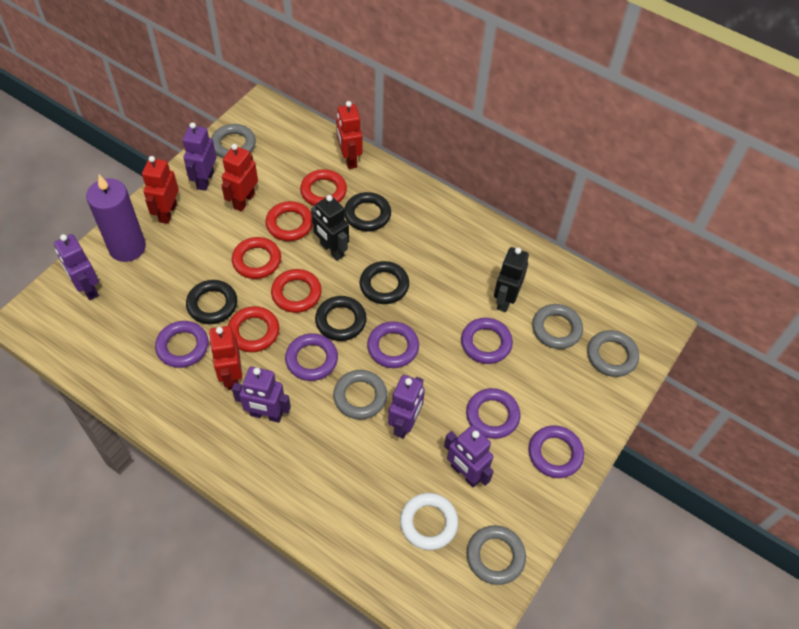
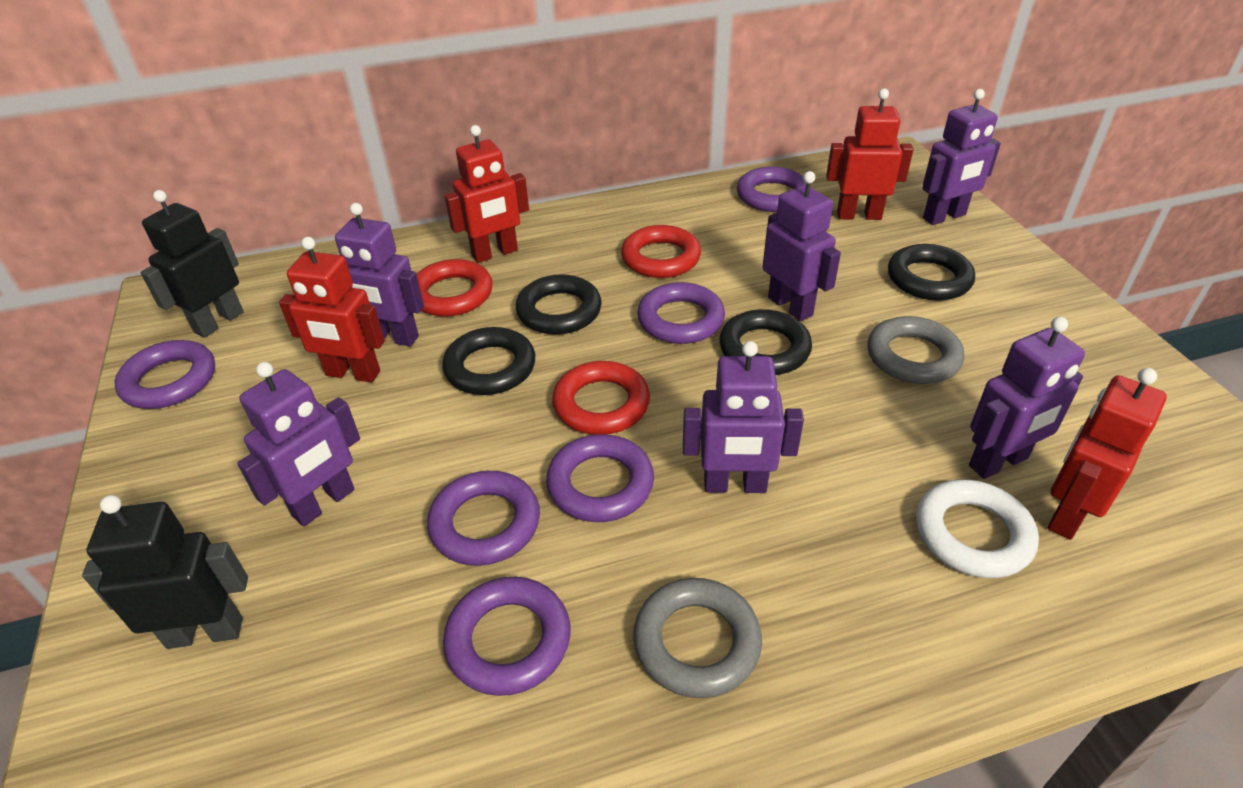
grey ring: 5 -> 2
purple candle: 1 -> 0
purple robot: 5 -> 6
red ring: 5 -> 3

